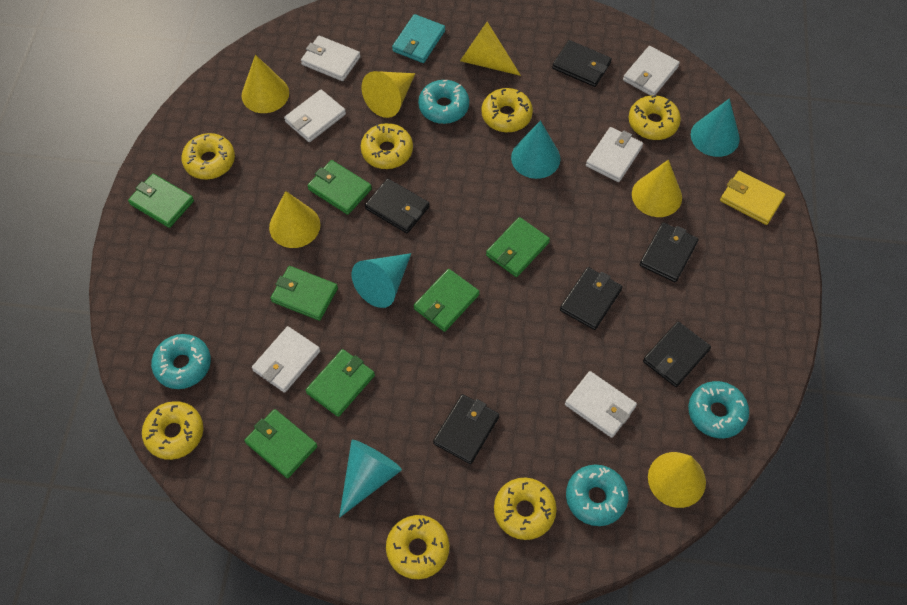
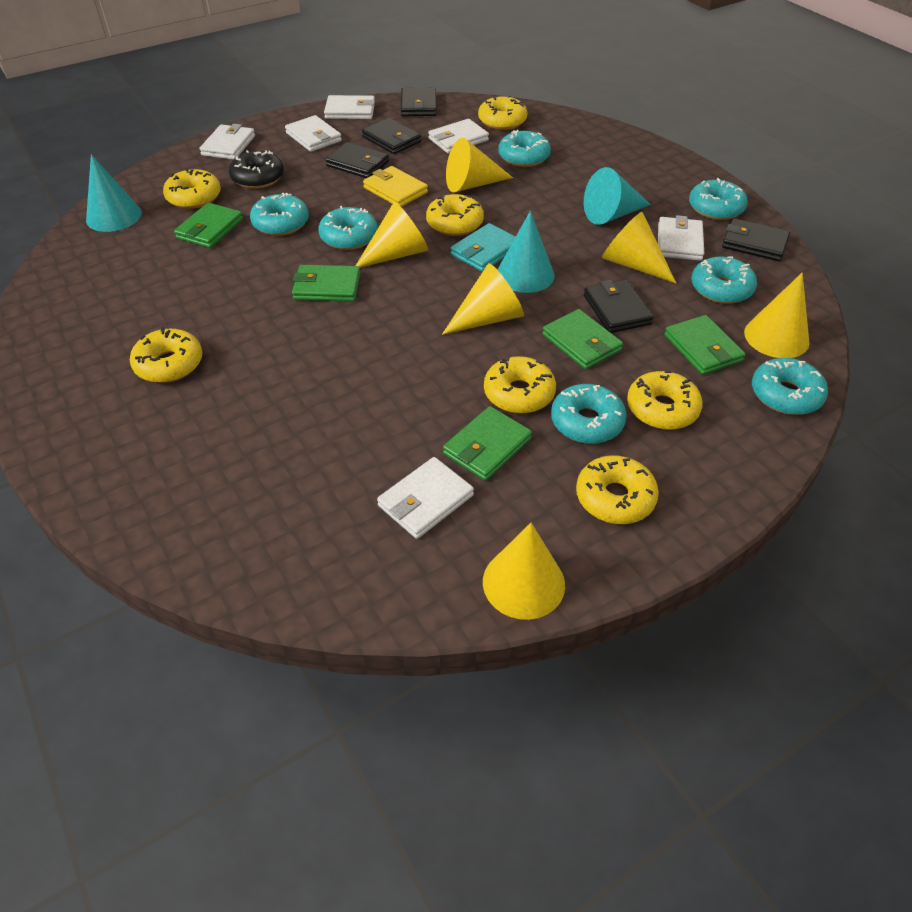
black donut: 0 -> 1
black wallet: 6 -> 5
green wallet: 7 -> 5
turquoise cone: 4 -> 3
turquoise donut: 4 -> 7

